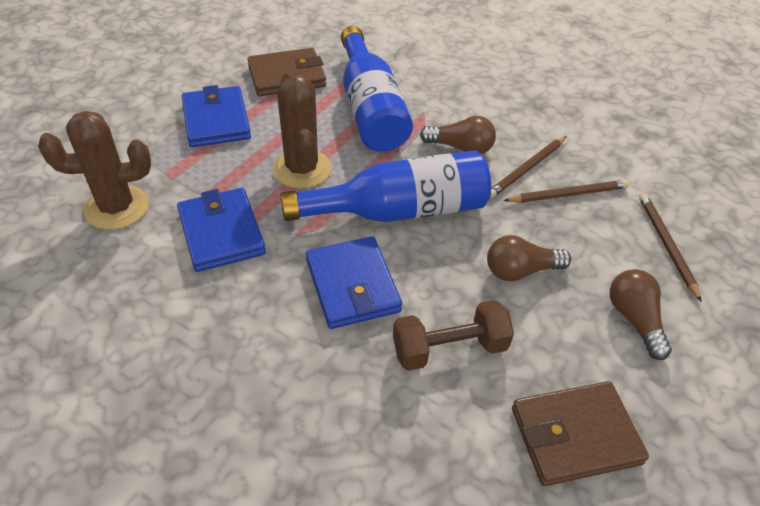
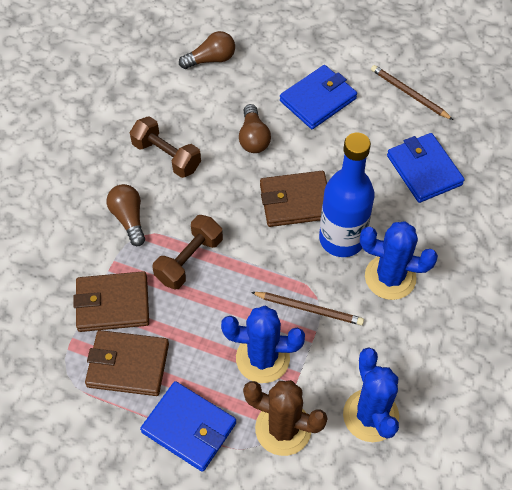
blue bottle: 2 -> 1
blue cactus: 0 -> 3
brown cactus: 2 -> 1
brown dumbbell: 1 -> 2
brown pencil: 3 -> 2
brown wallet: 2 -> 3

